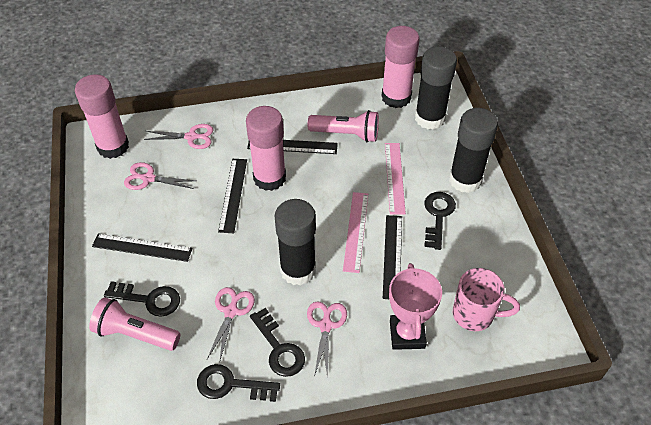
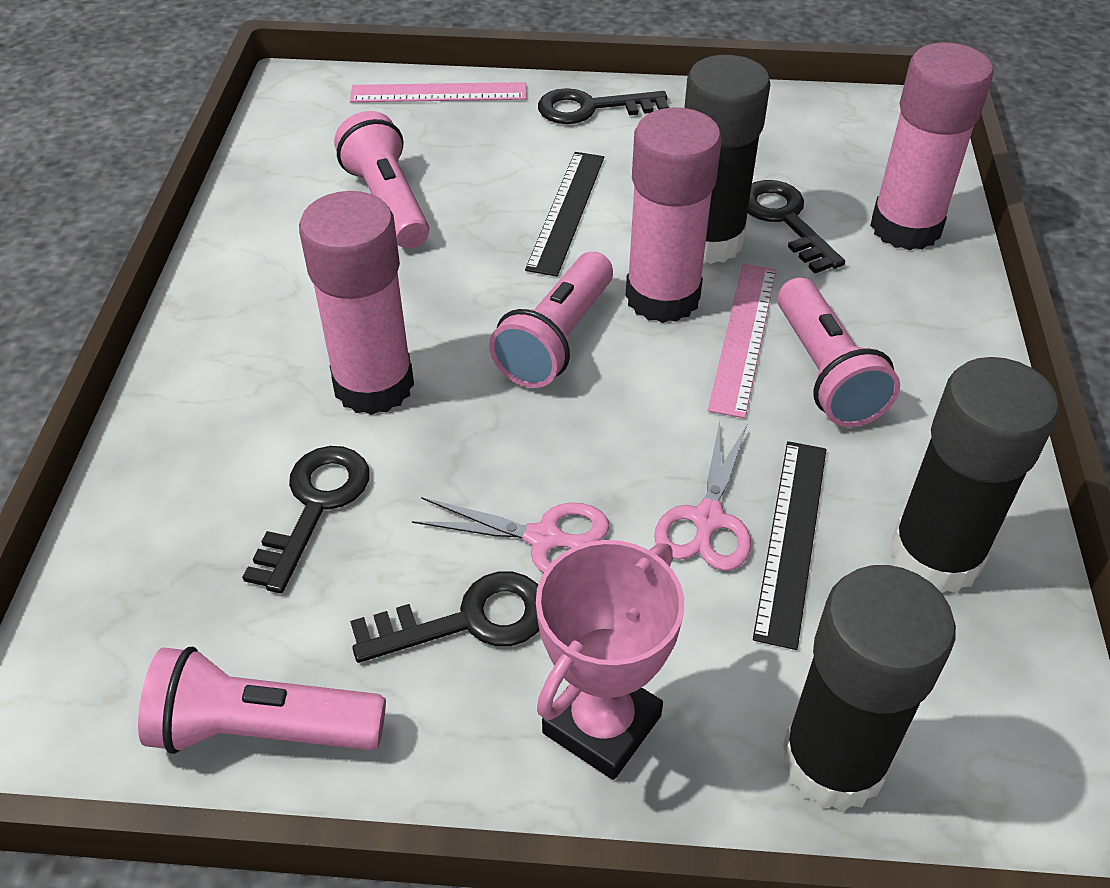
black ruler: 4 -> 2
pink flashlight: 2 -> 4
pink mug: 1 -> 0
pink scissors: 4 -> 2

